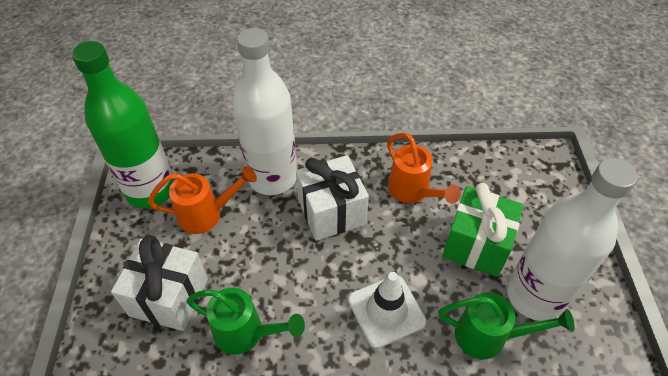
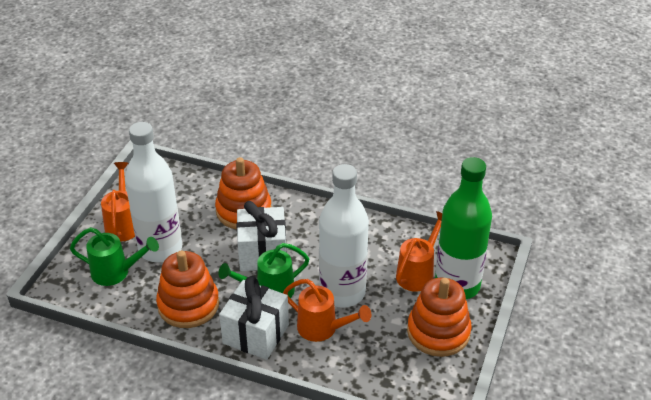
green gift: 1 -> 0
orange stacking toy: 0 -> 3
orange watering can: 2 -> 3
white traffic cone: 1 -> 0

